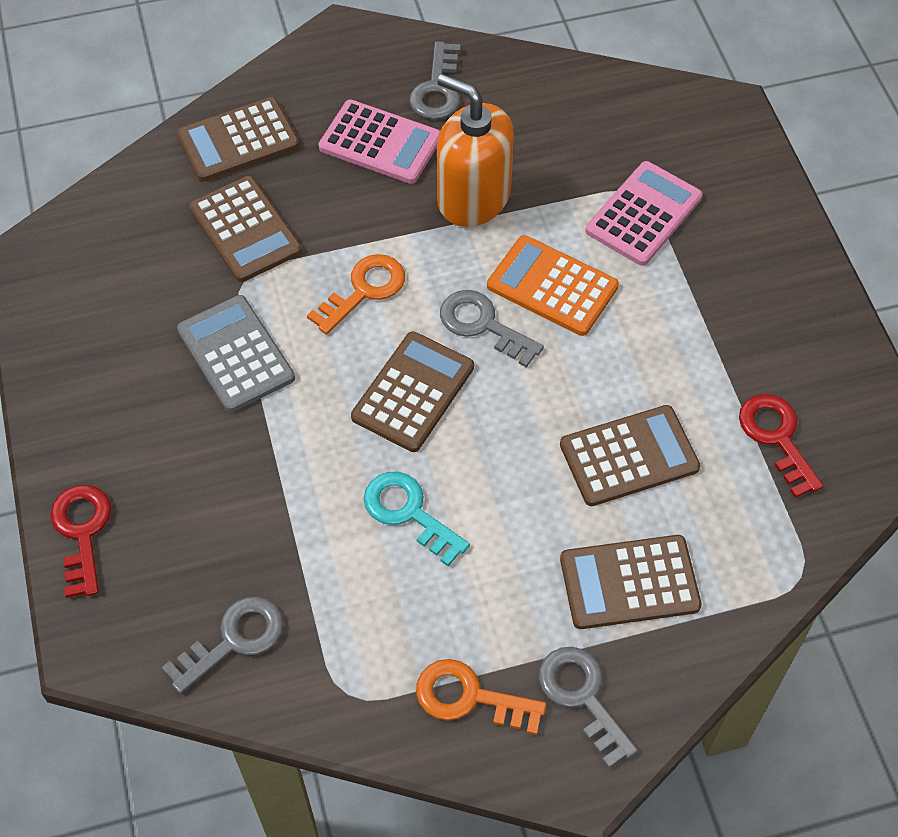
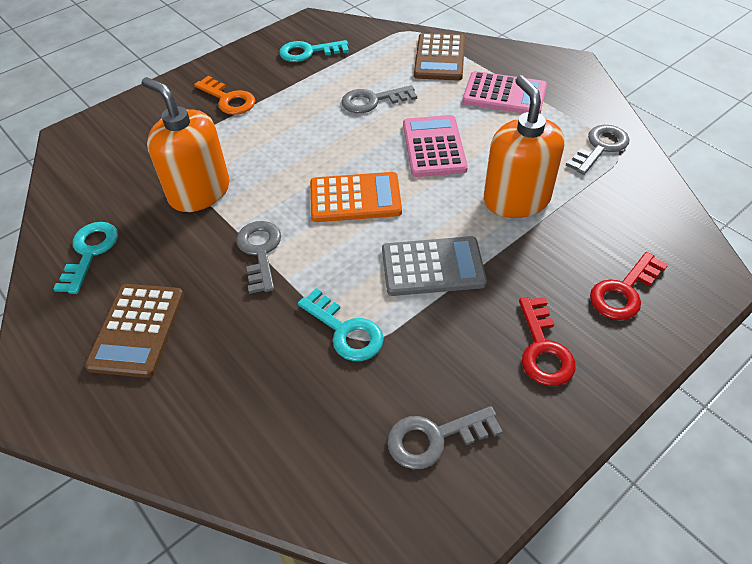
brown calculator: 5 -> 2
orange key: 2 -> 1
orange soap dispenser: 1 -> 2
turquoise key: 1 -> 3

